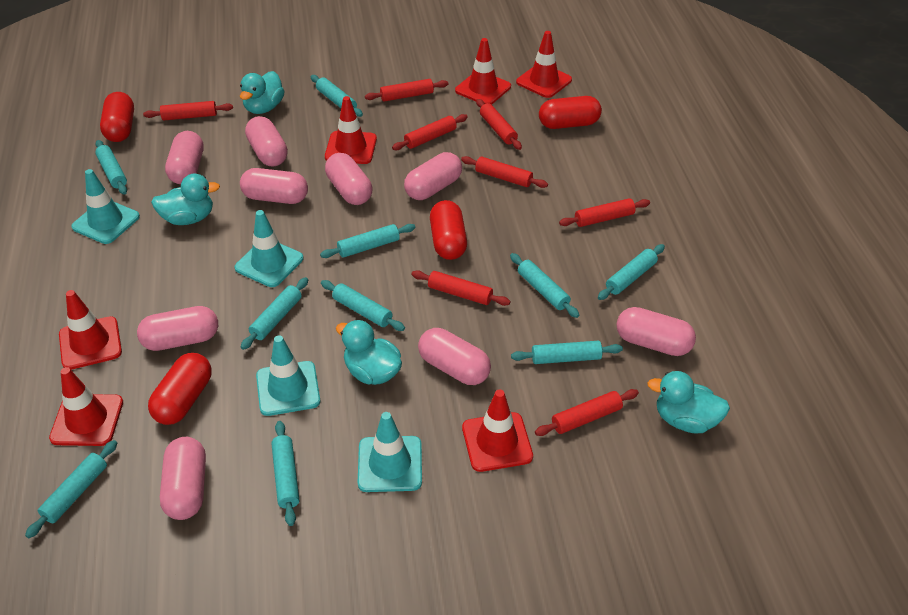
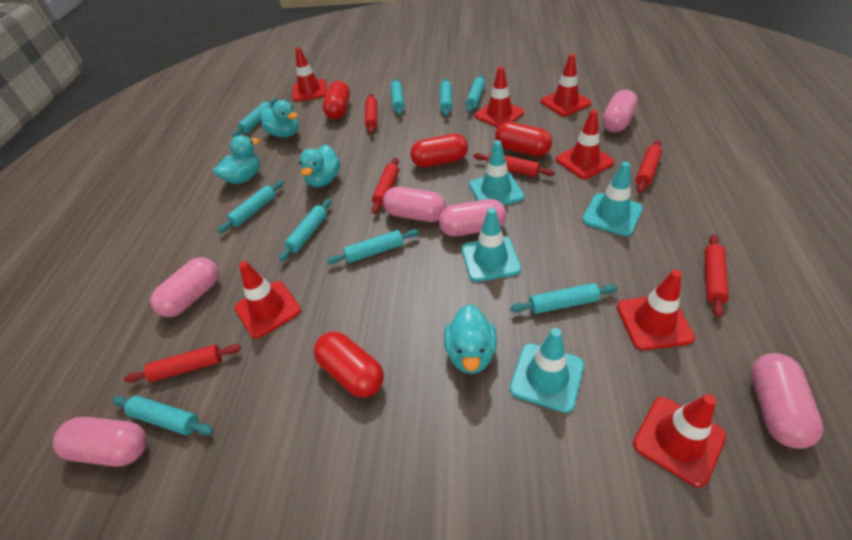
pink capsule: 9 -> 6
red rolling pin: 8 -> 6
red traffic cone: 6 -> 7
turquoise rolling pin: 10 -> 9

